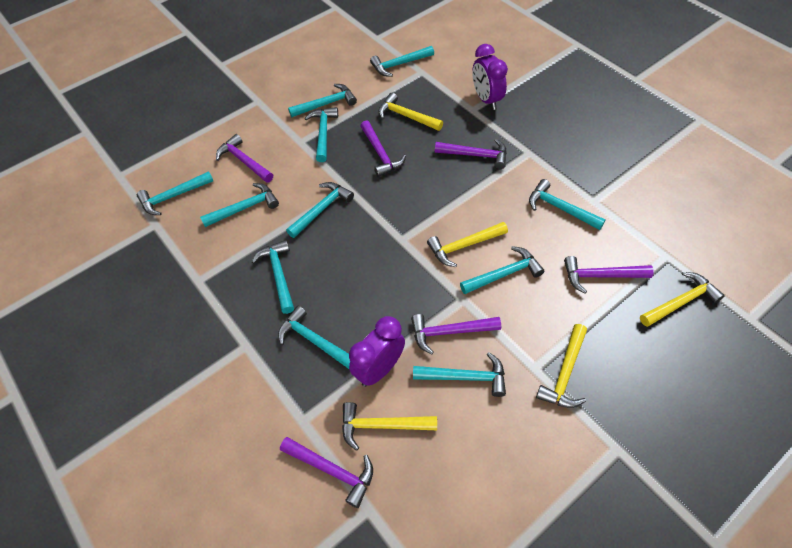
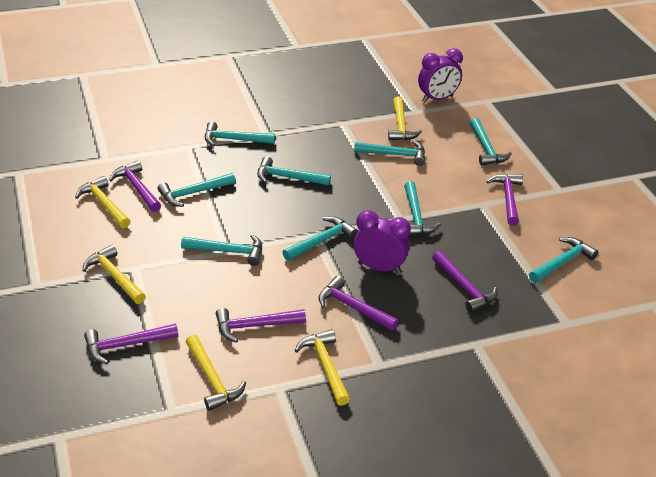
turquoise hammer: 11 -> 9

